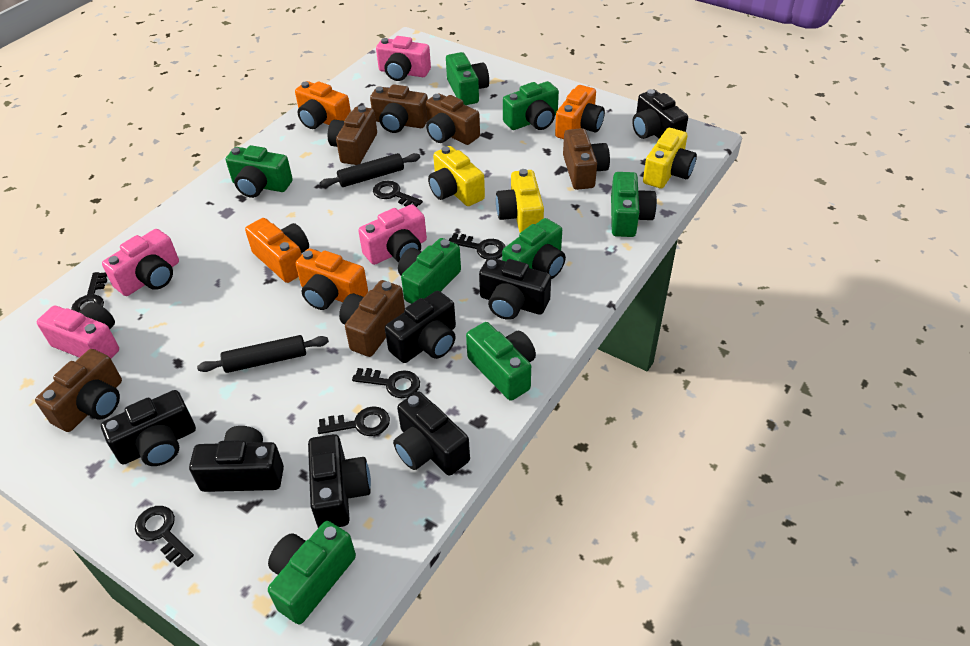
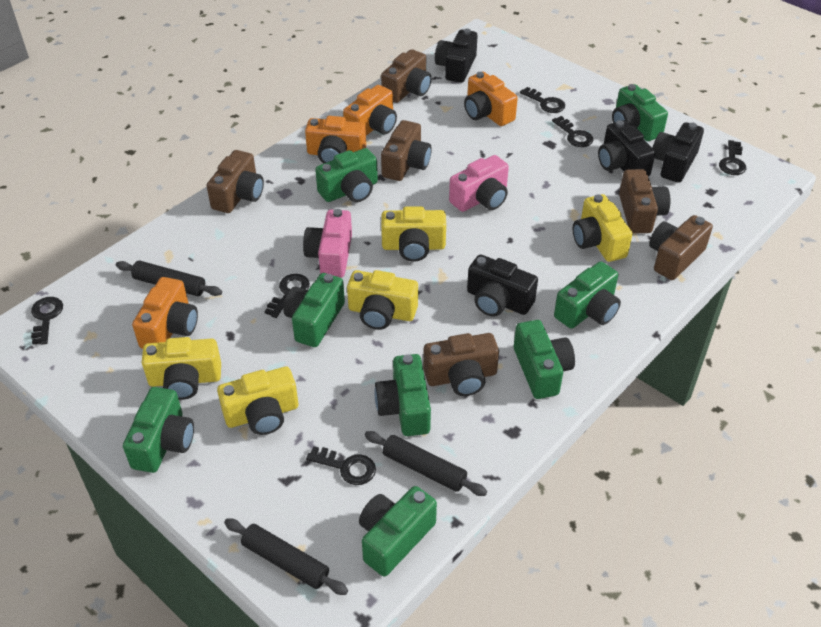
black camera: 7 -> 4
black rolling pin: 2 -> 3
pink camera: 4 -> 2
yellow camera: 3 -> 5

